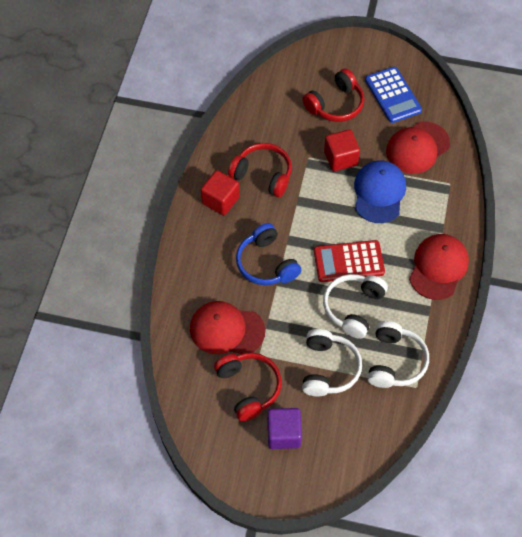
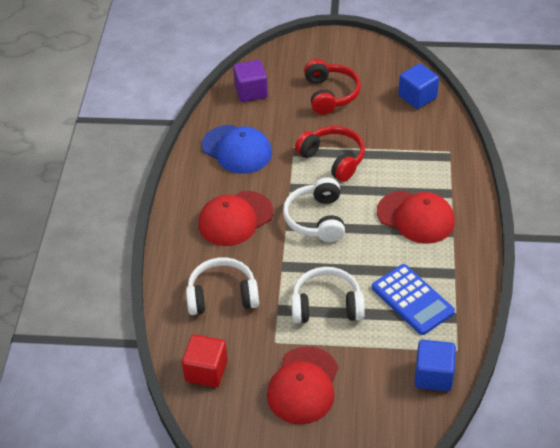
blue cube: 0 -> 2
blue headphones: 1 -> 0
red calculator: 1 -> 0
red cube: 2 -> 1
red headphones: 3 -> 2

